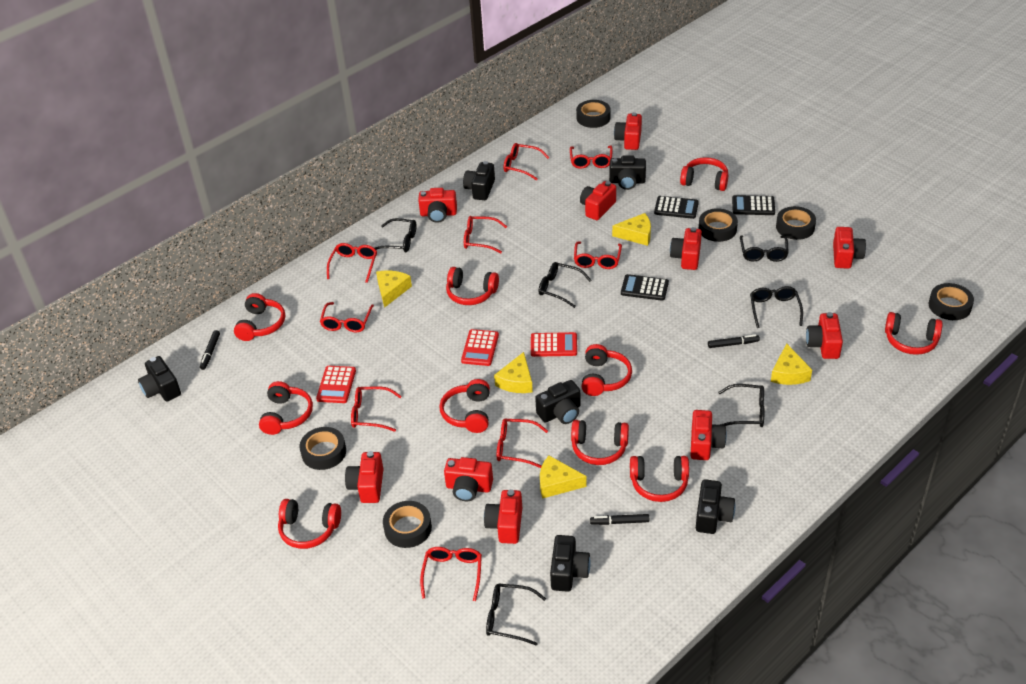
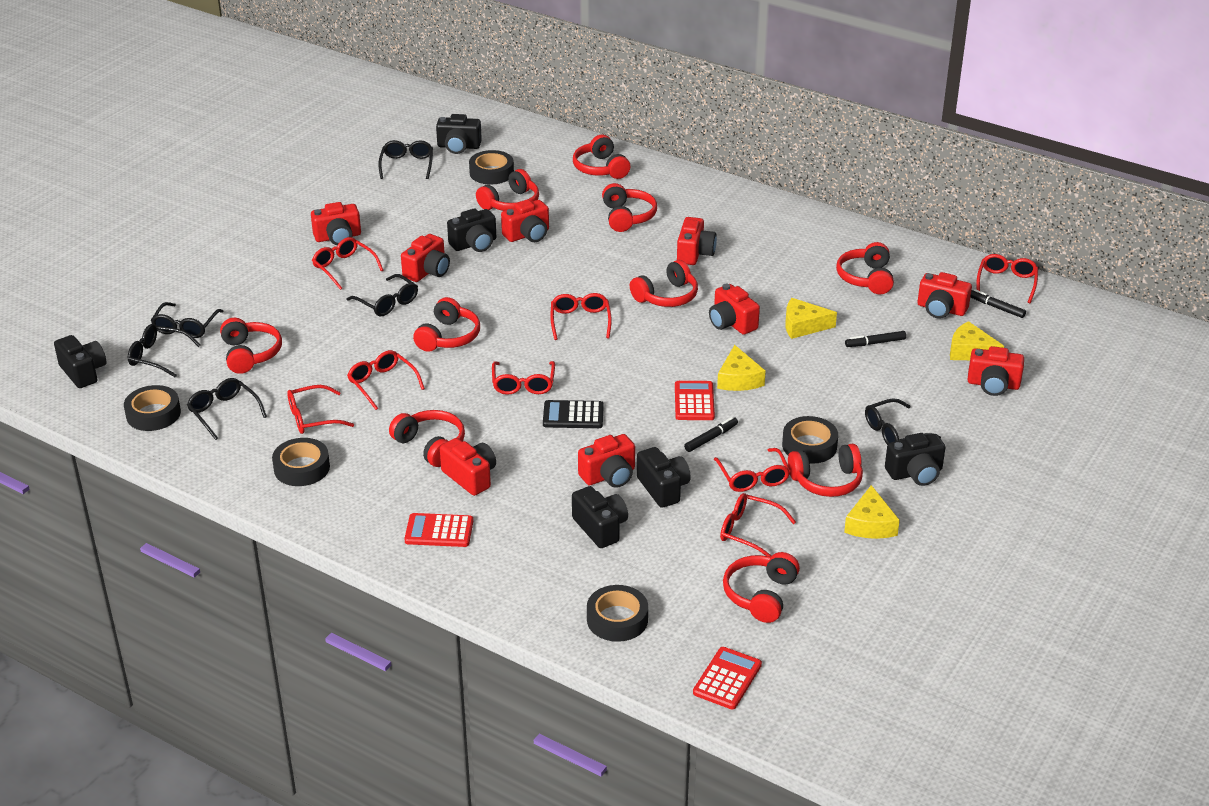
black calculator: 3 -> 1
black tape: 6 -> 5
red camera: 10 -> 9
red glasses: 9 -> 8
yellow cheese: 5 -> 4

